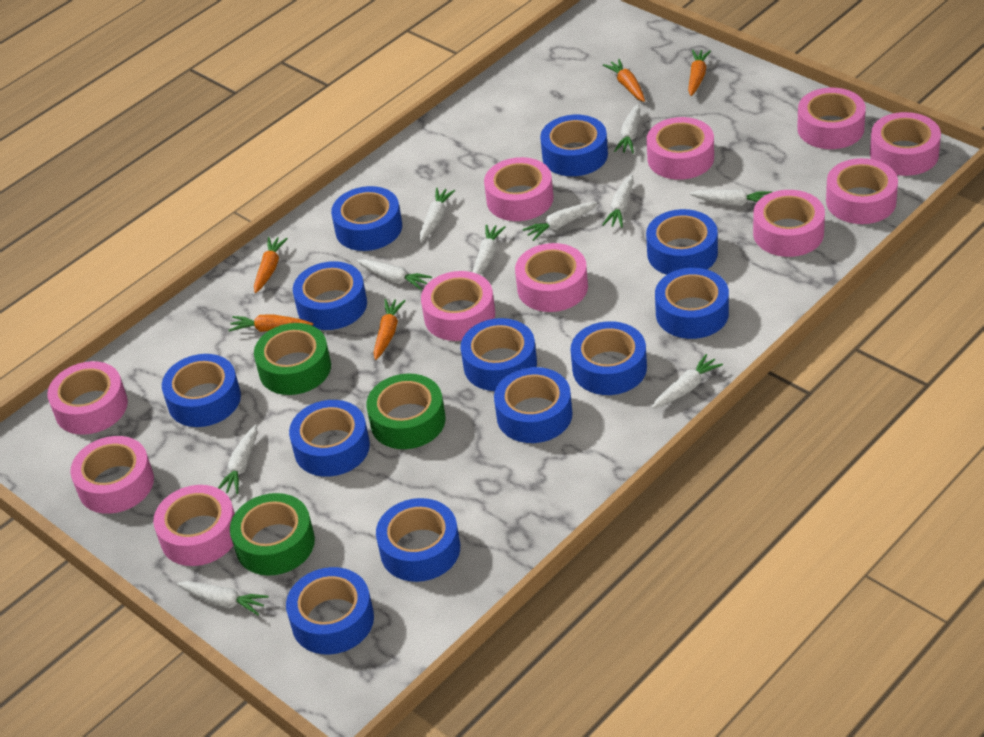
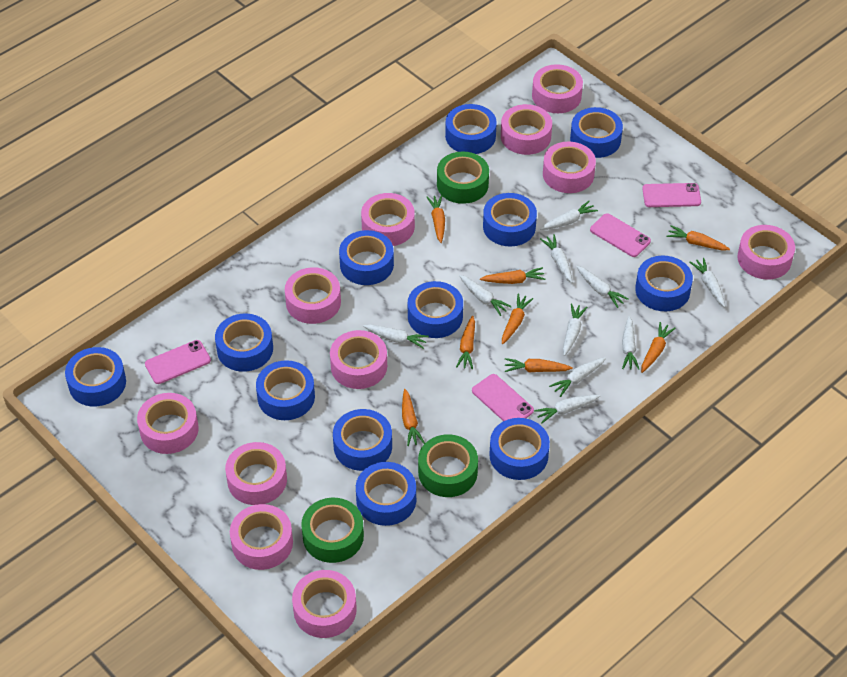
orange carrot: 5 -> 8
pink phone: 0 -> 4

